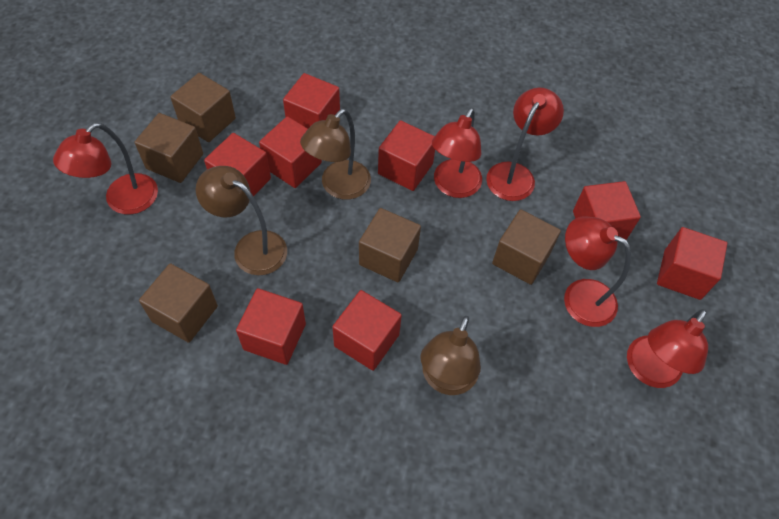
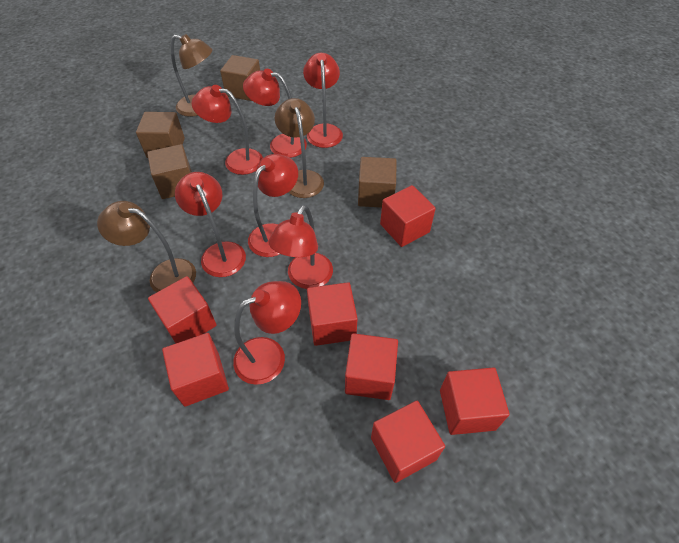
brown cube: 5 -> 4
red cube: 8 -> 7
red lamp: 5 -> 7

